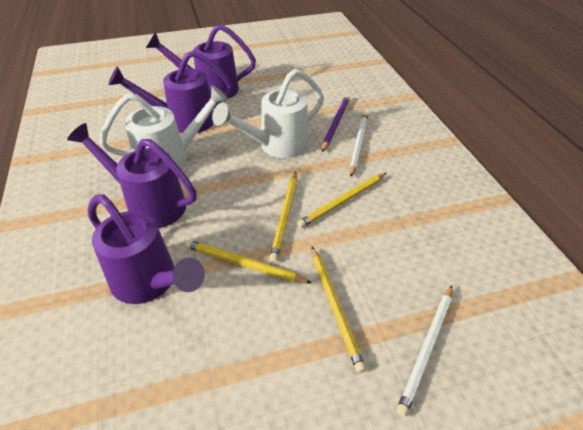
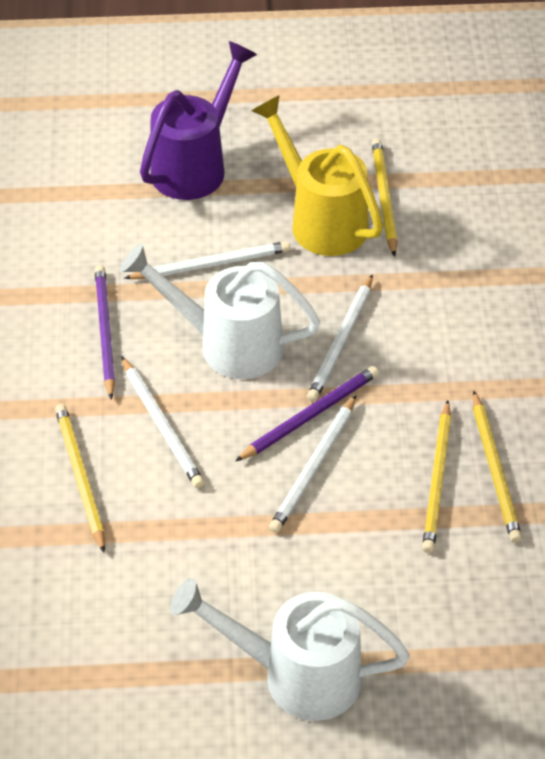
purple pencil: 1 -> 2
purple watering can: 4 -> 1
white pencil: 2 -> 4
yellow watering can: 0 -> 1

